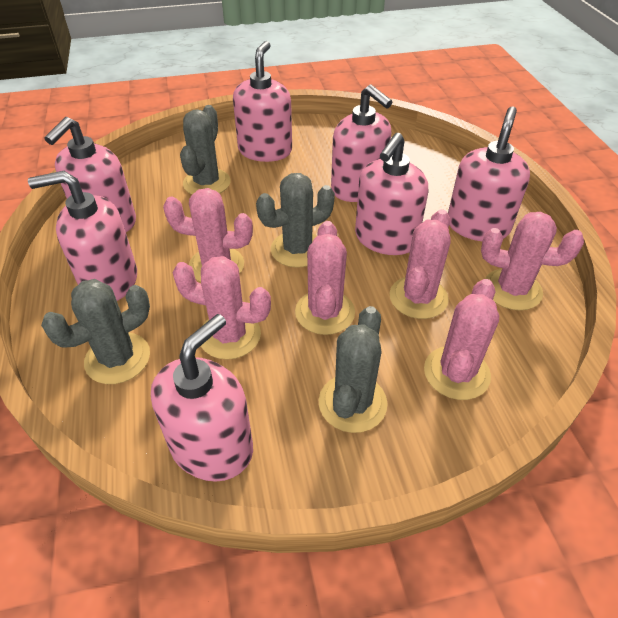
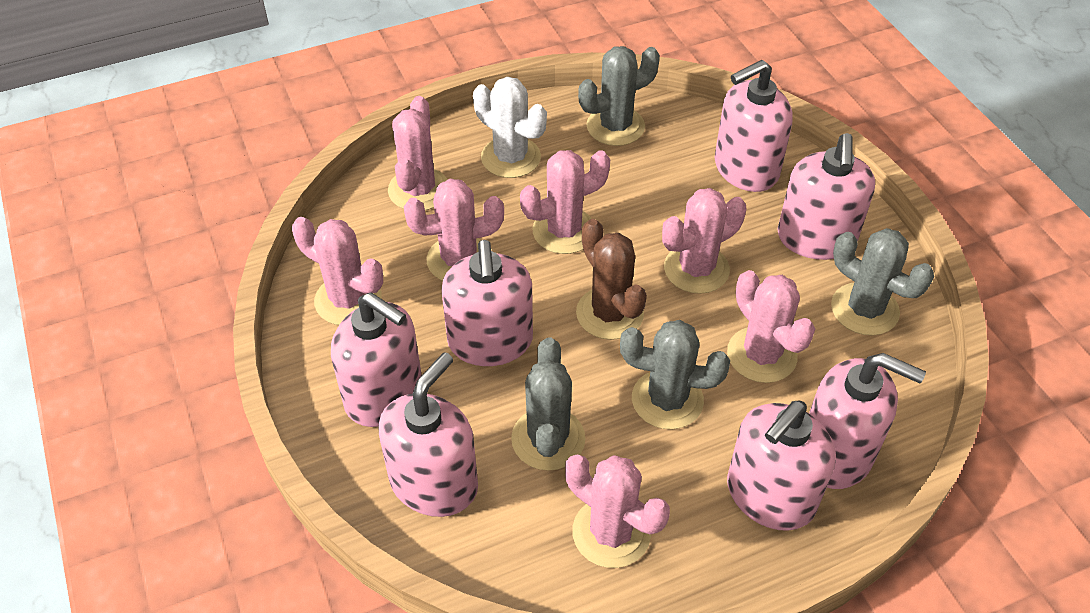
brown cactus: 0 -> 1
pink cactus: 6 -> 7
white cactus: 0 -> 1

